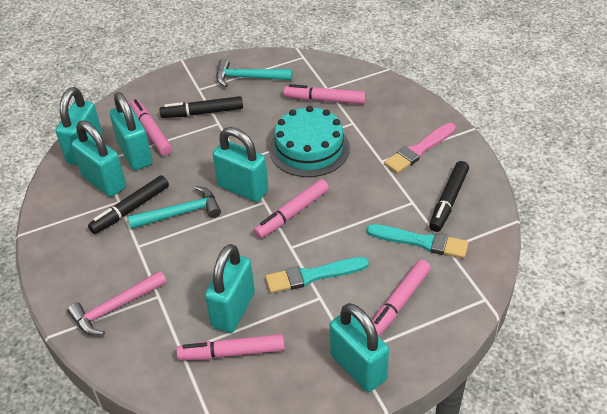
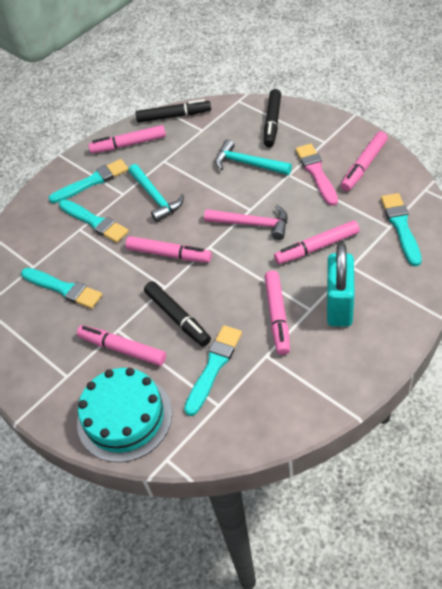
pink marker: 5 -> 6
turquoise brush: 2 -> 5
turquoise padlock: 6 -> 1

